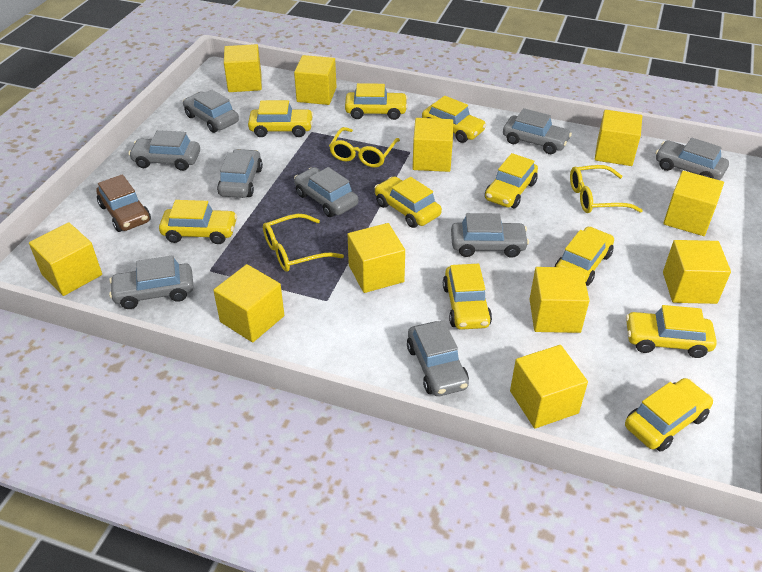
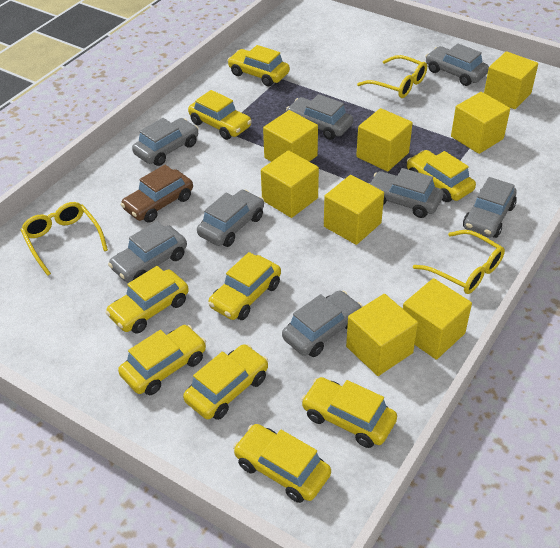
grey car: 9 -> 8
yellow car: 10 -> 9
yellow cube: 11 -> 8

